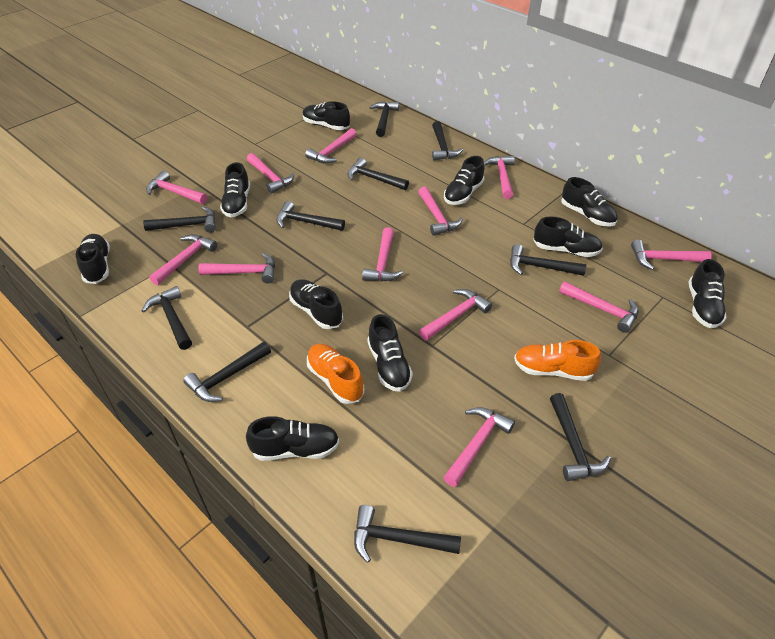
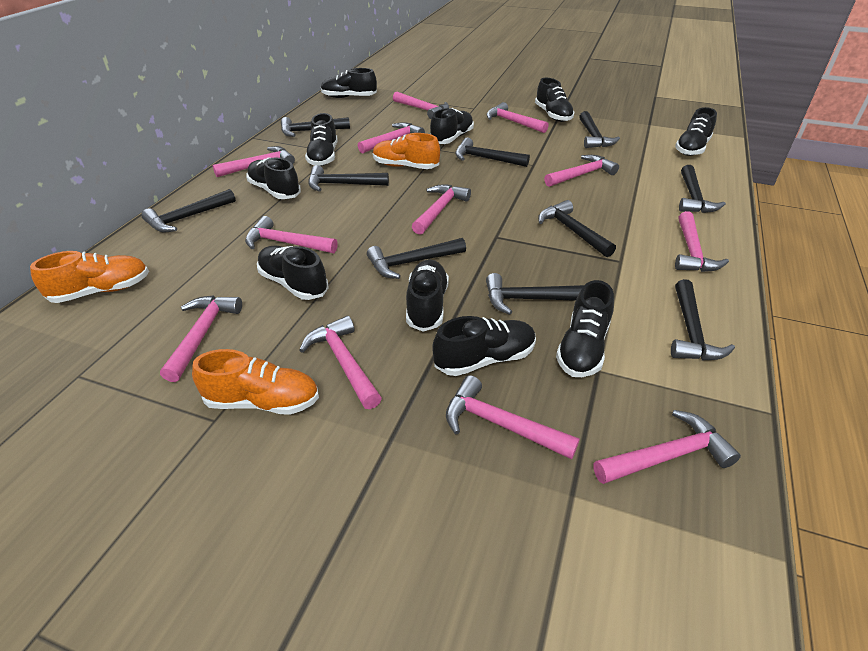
orange shoe: 2 -> 3

